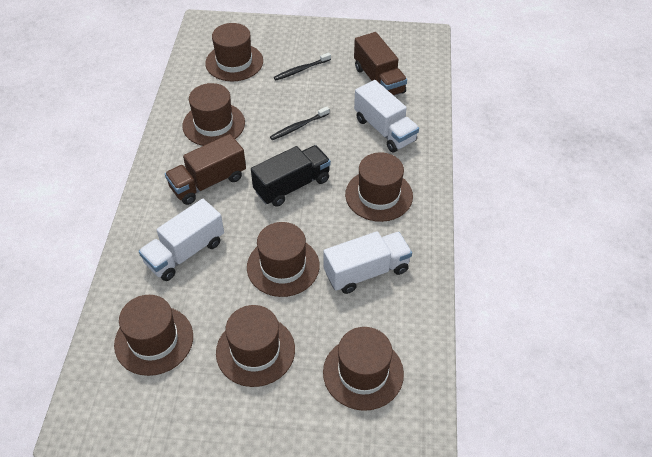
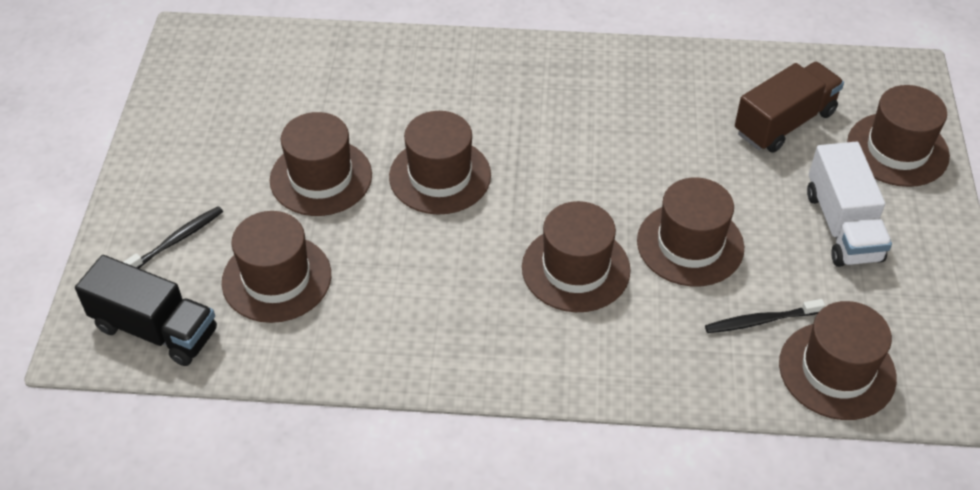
brown truck: 2 -> 1
white truck: 3 -> 1

